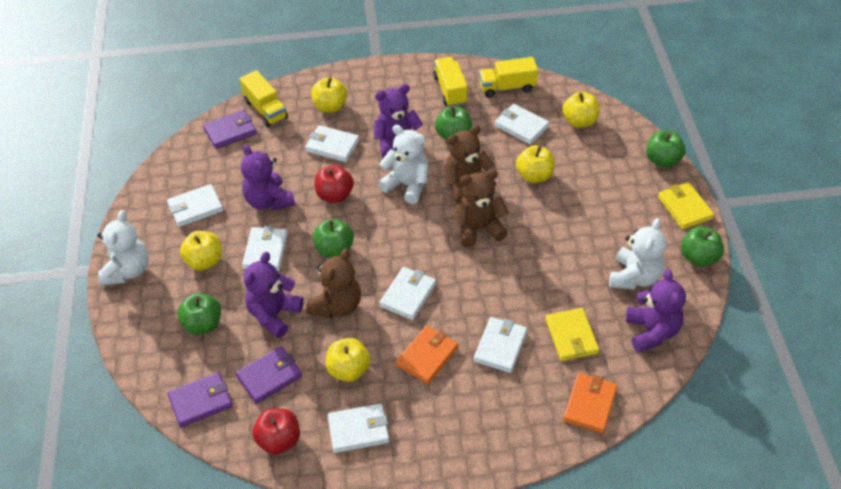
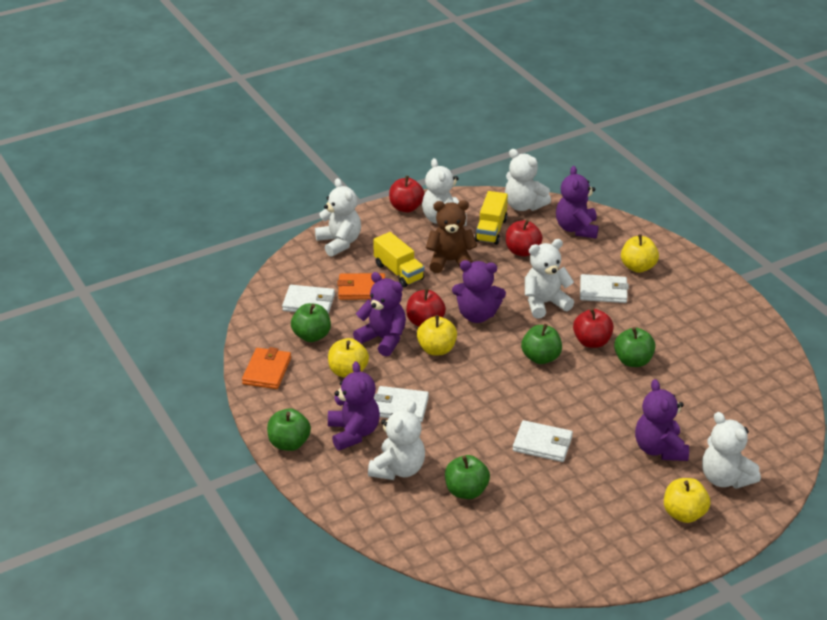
brown teddy bear: 3 -> 1
purple teddy bear: 4 -> 5
purple wallet: 3 -> 0
red apple: 2 -> 4
white teddy bear: 3 -> 6
white wallet: 7 -> 4
yellow apple: 5 -> 4
yellow truck: 3 -> 2
yellow wallet: 2 -> 0

